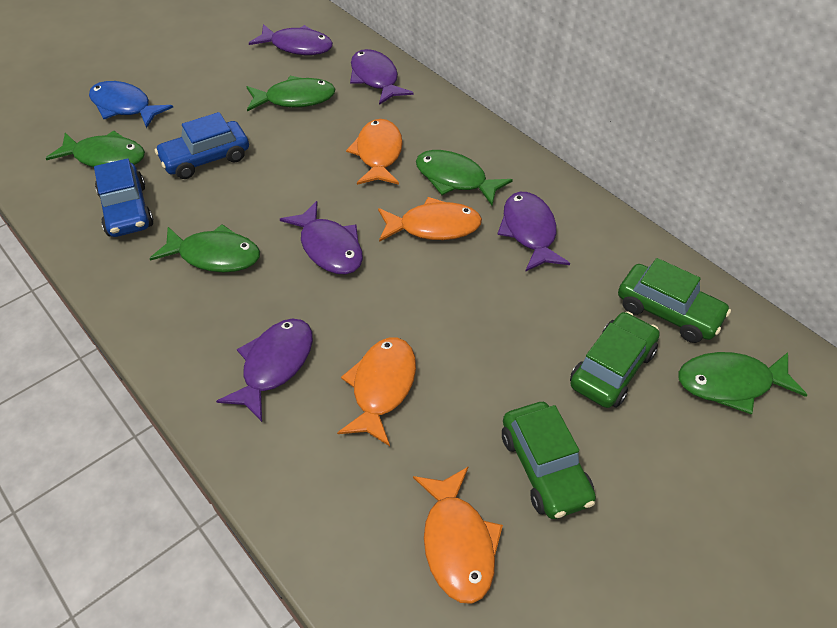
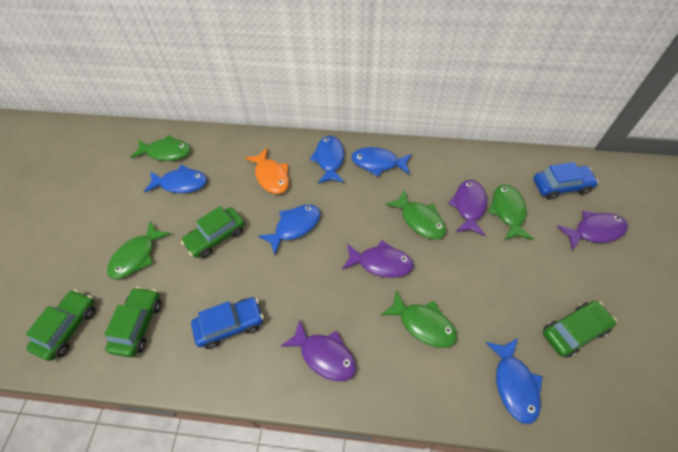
blue fish: 1 -> 5
green car: 3 -> 4
orange fish: 4 -> 1
purple fish: 5 -> 4

